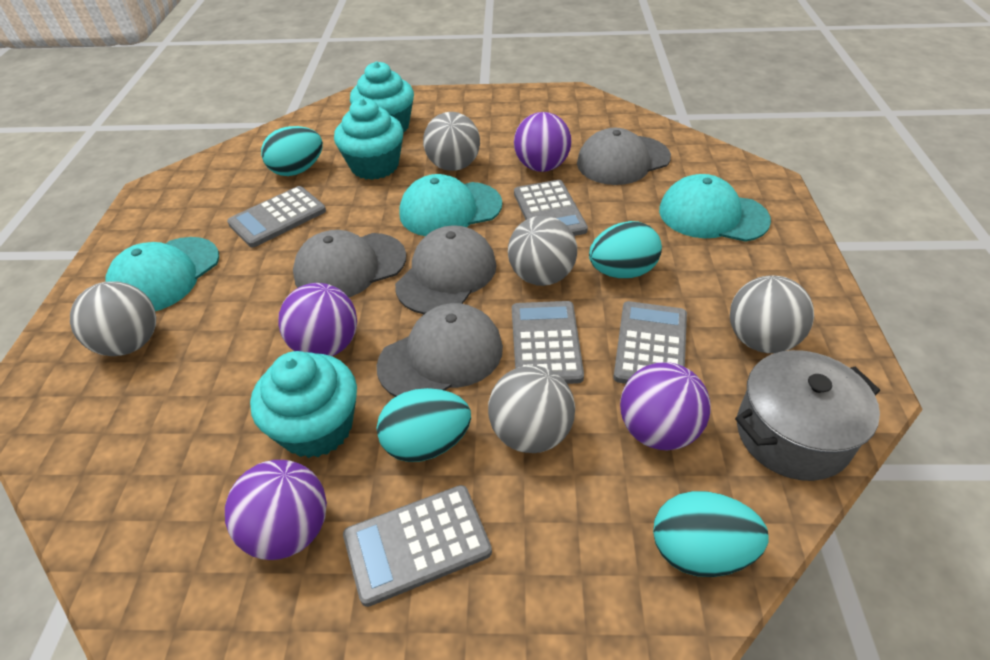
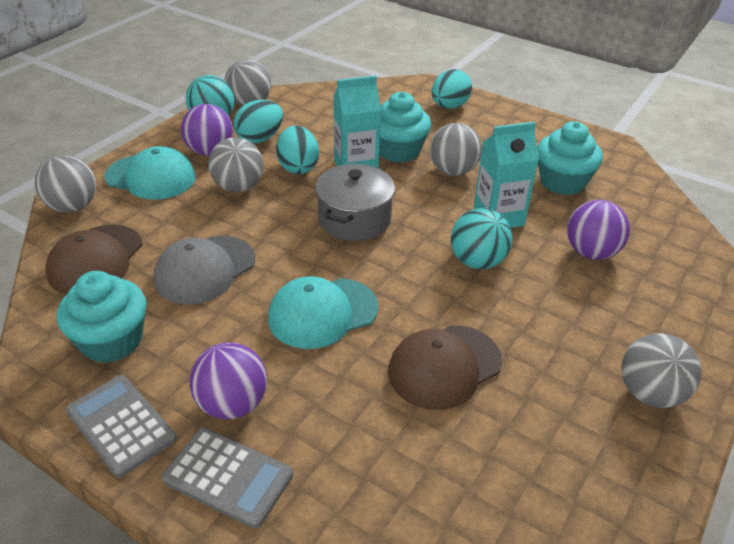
brown cap: 0 -> 2
grey calculator: 5 -> 2
grey cap: 4 -> 1
purple ball: 4 -> 3
turquoise ball: 0 -> 2
turquoise cap: 3 -> 2
turquoise carton: 0 -> 2
turquoise egg: 4 -> 3

